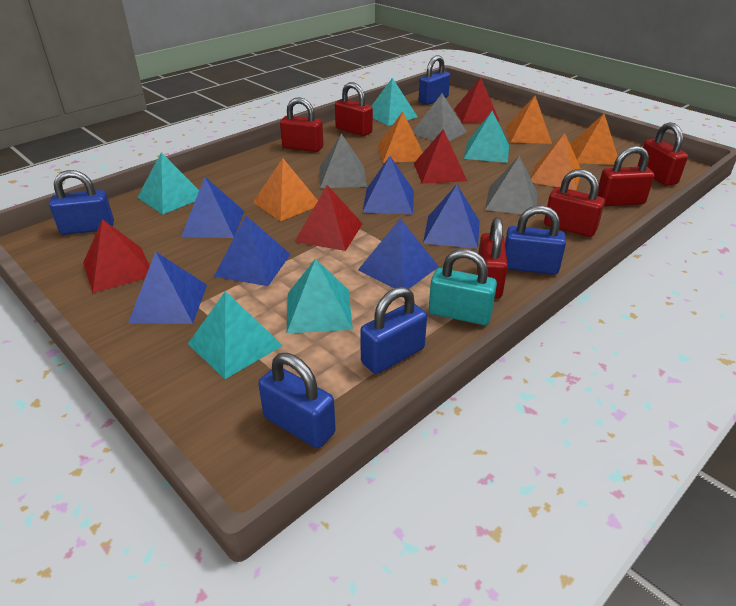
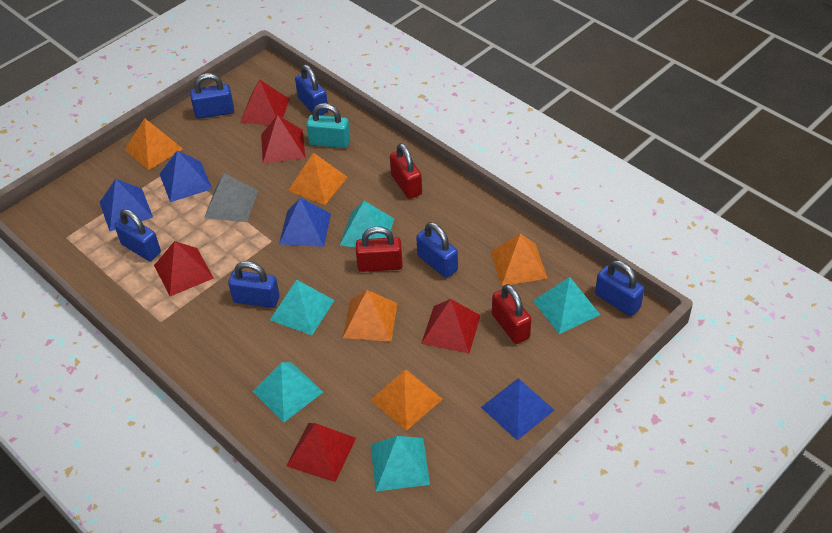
blue padlock: 5 -> 6
blue pyramid: 6 -> 4
grey pyramid: 3 -> 1
red padlock: 6 -> 3
red pyramid: 4 -> 5

